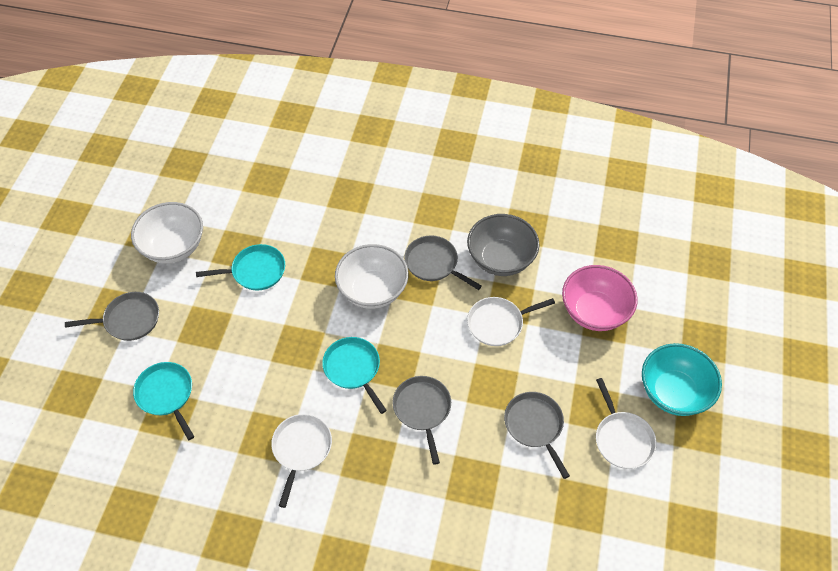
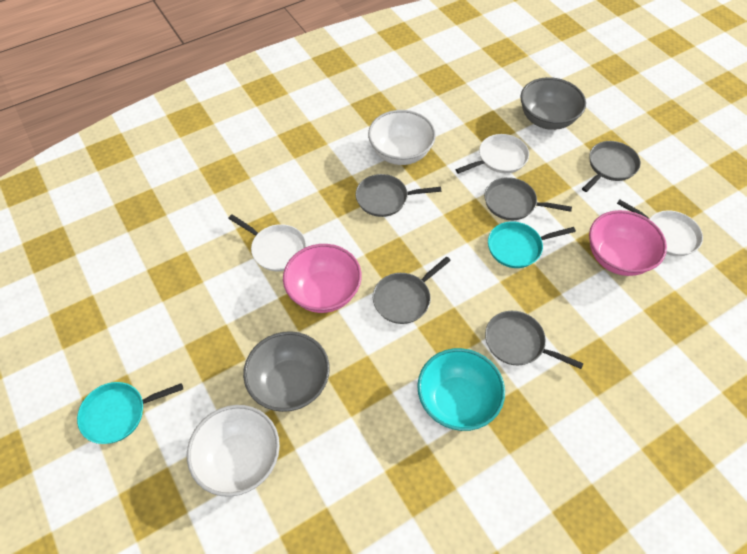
grey bowl: 1 -> 2
grey pan: 4 -> 5
pink bowl: 1 -> 2
turquoise pan: 3 -> 2

